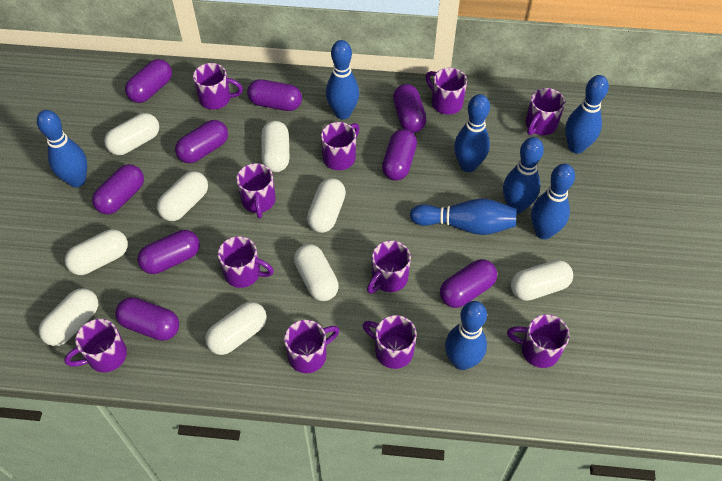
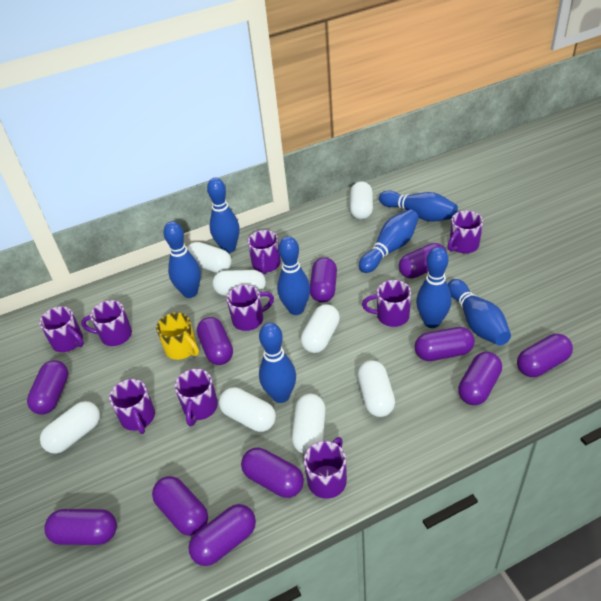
purple capsule: 9 -> 11
purple mug: 11 -> 9
white capsule: 9 -> 8
yellow mug: 0 -> 1

